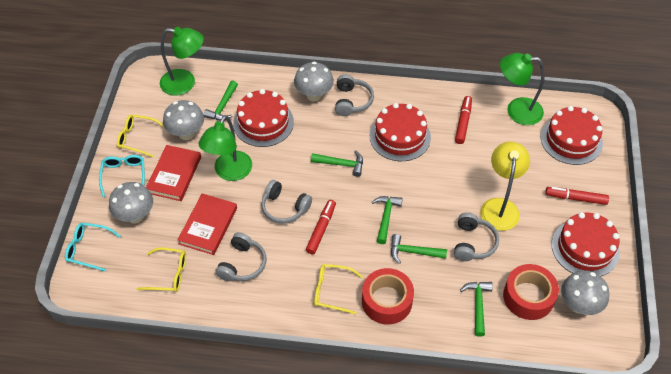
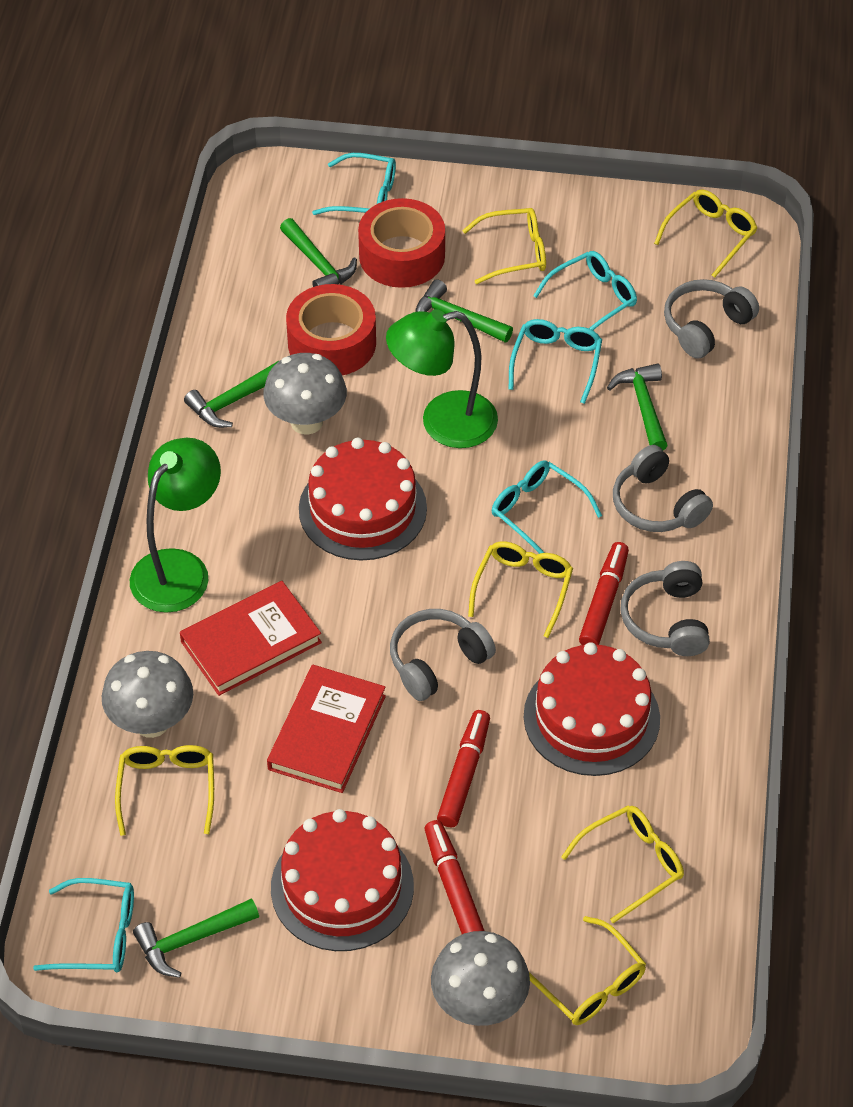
green lamp: 3 -> 2
grey mushroom: 4 -> 3
red cake: 4 -> 3
turquoise glasses: 2 -> 5
yellow glasses: 3 -> 6
yellow lamp: 1 -> 0

